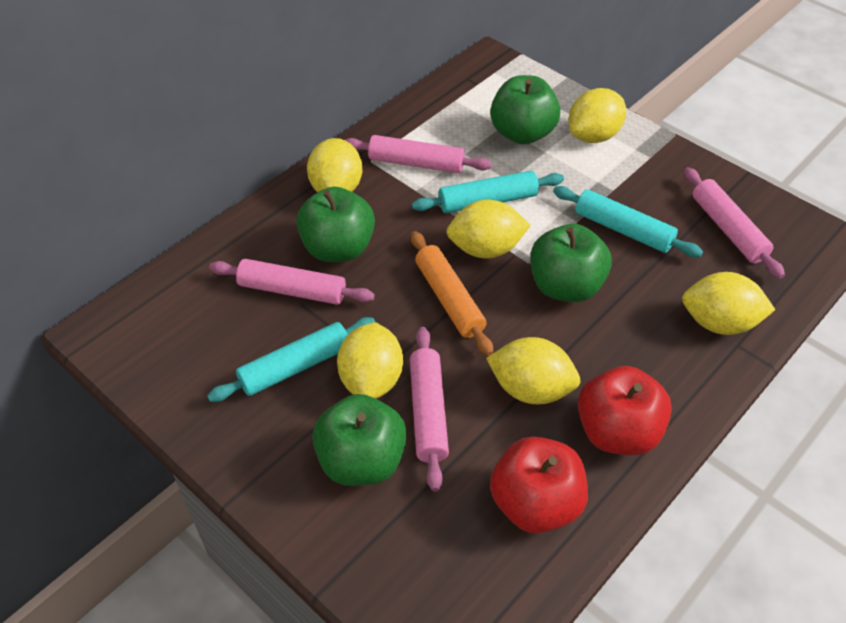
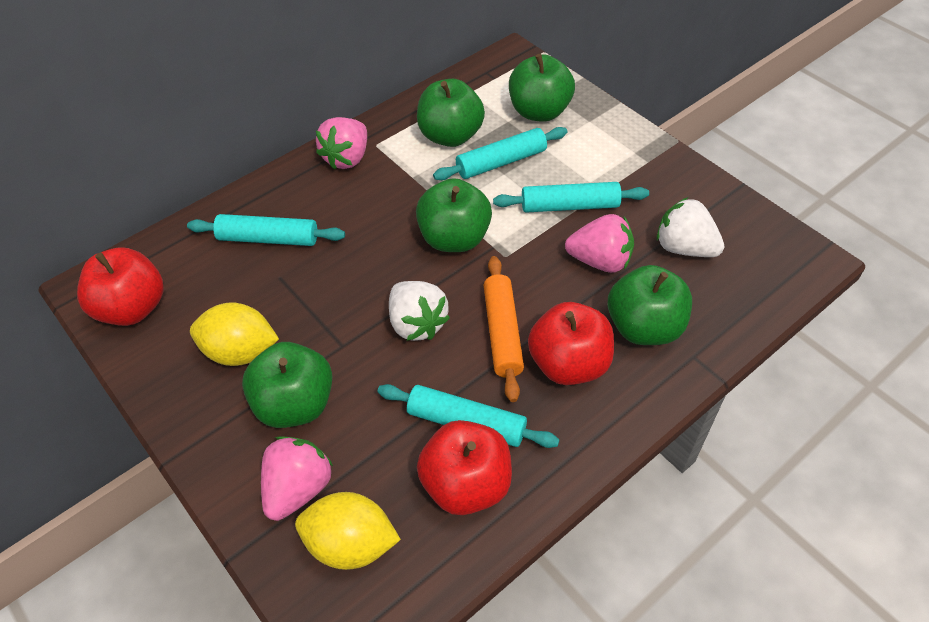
green apple: 4 -> 5
pink rolling pin: 4 -> 0
pink strawberry: 0 -> 3
red apple: 2 -> 3
turquoise rolling pin: 3 -> 4
white strawberry: 0 -> 2
yellow lemon: 6 -> 2

